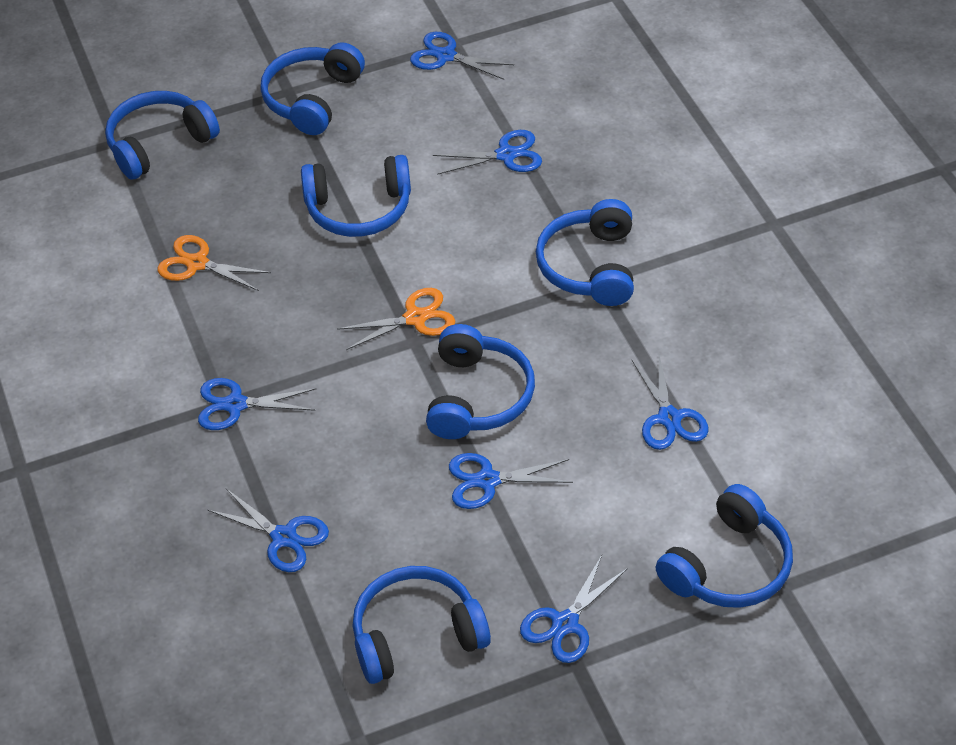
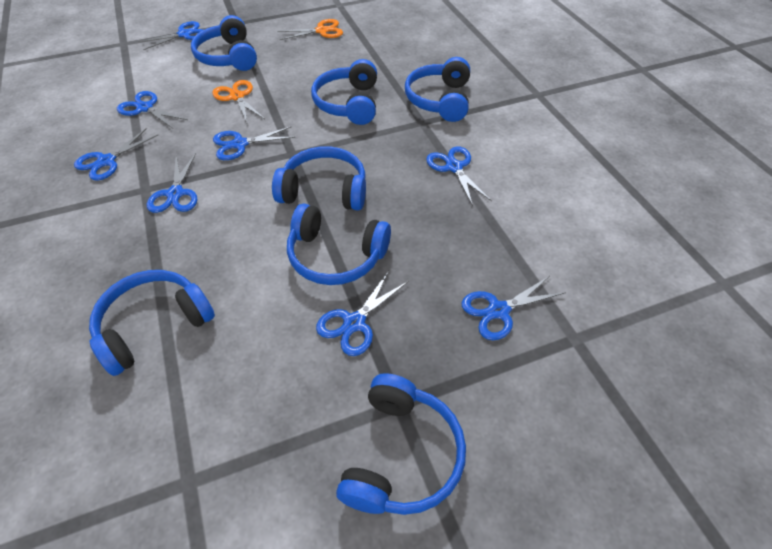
blue scissors: 7 -> 8

